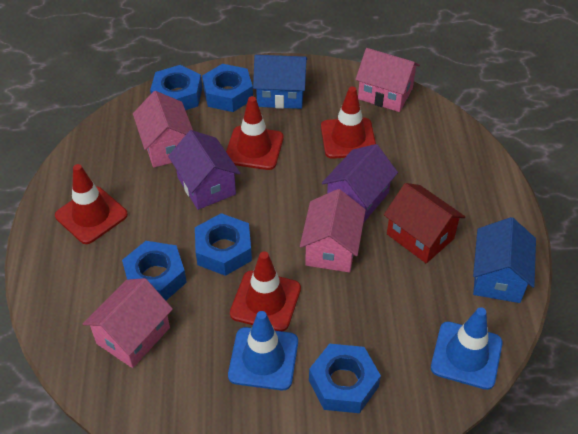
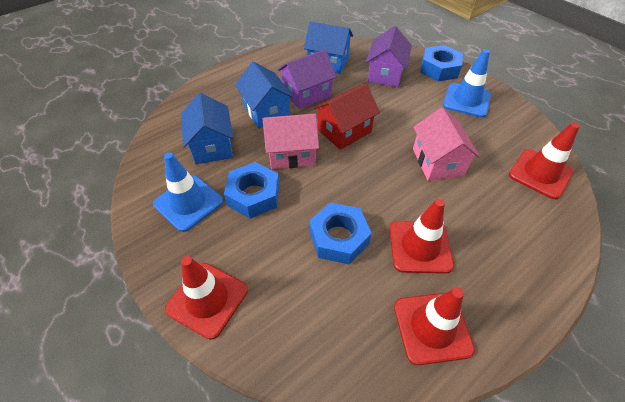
blue house: 2 -> 3
blue nut: 5 -> 3
pink house: 4 -> 2

